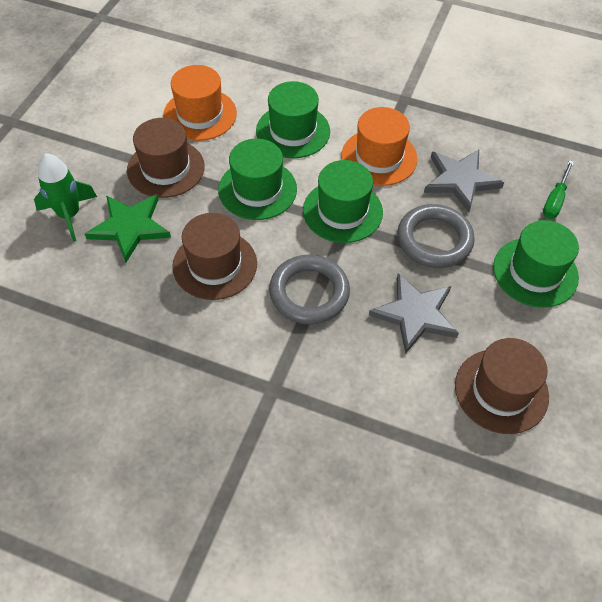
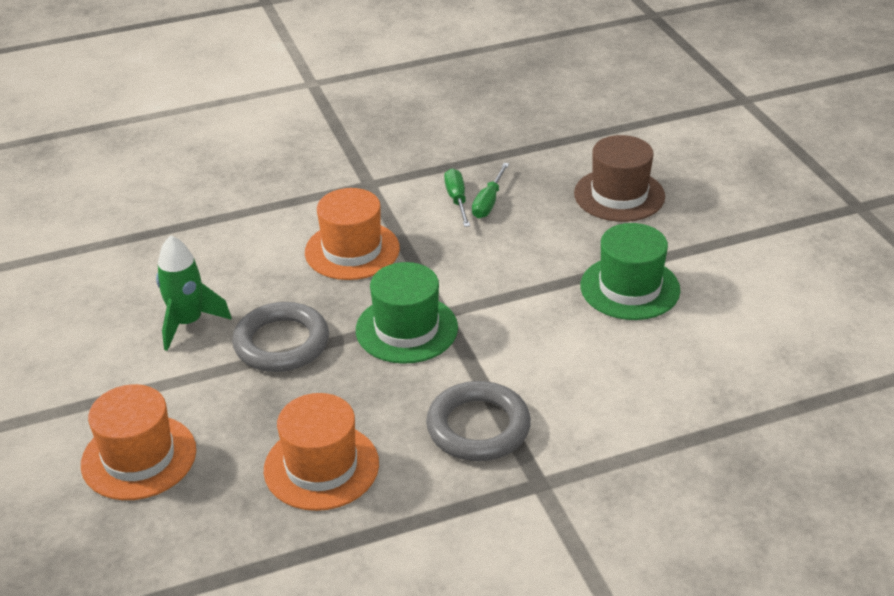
brown hat: 3 -> 1
green hat: 4 -> 2
green screwdriver: 1 -> 2
green star: 1 -> 0
grey star: 2 -> 0
orange hat: 2 -> 3

